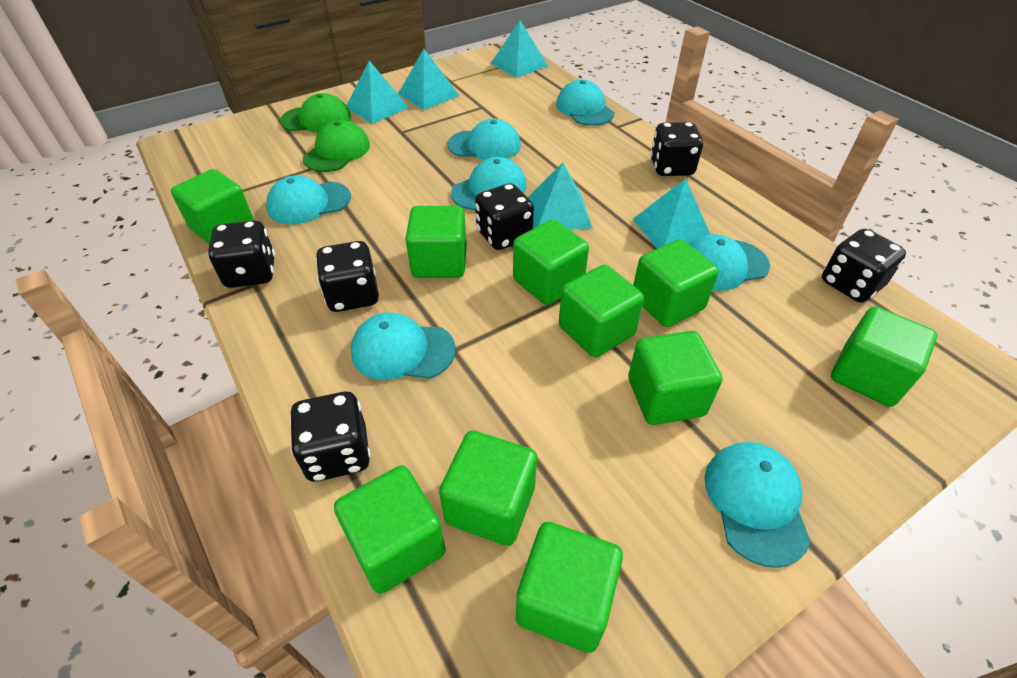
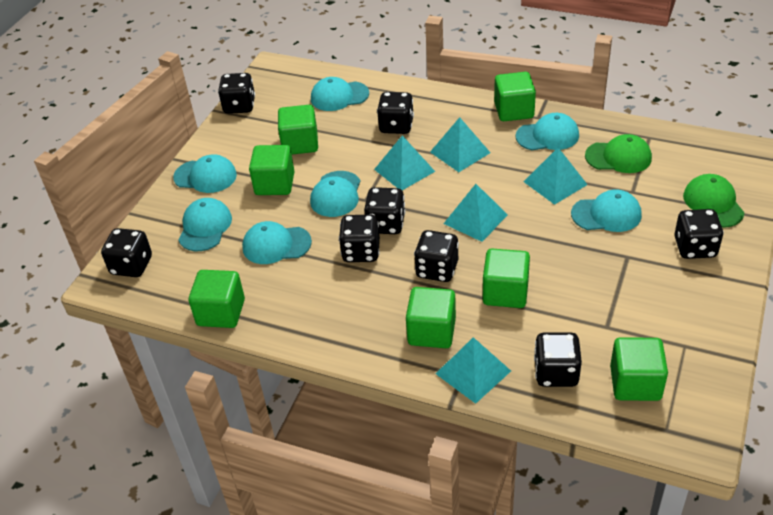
black dice: 6 -> 8
green cube: 10 -> 7

